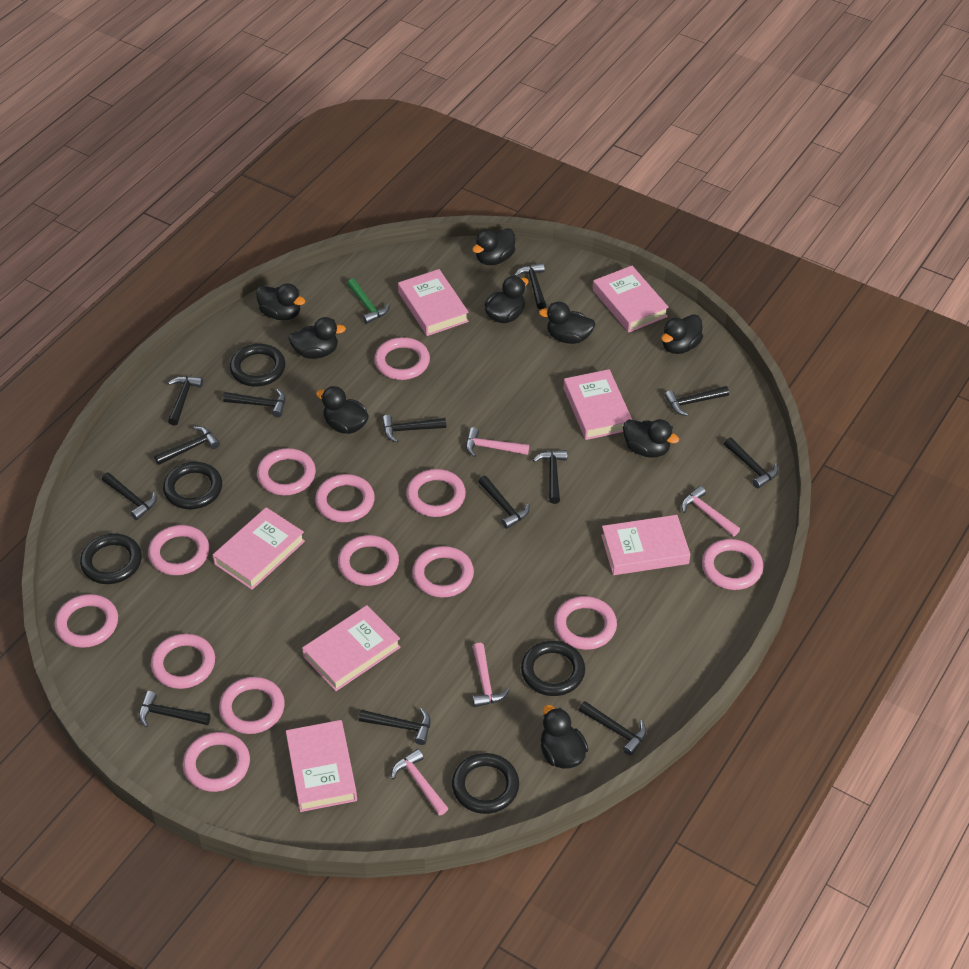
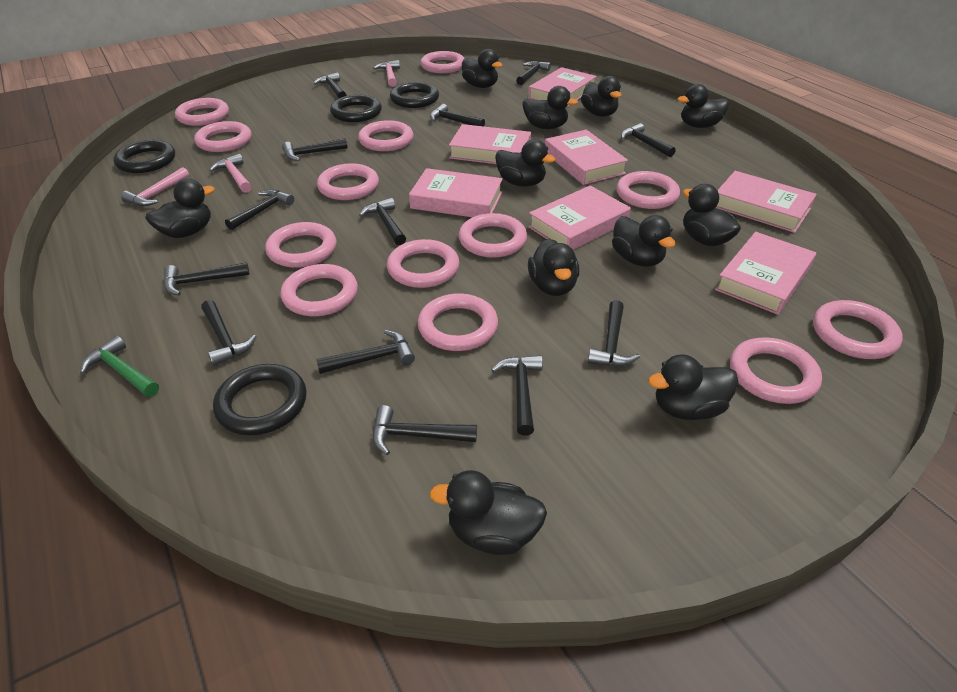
black duck: 9 -> 11
black ring: 5 -> 4
pink hammer: 4 -> 3

